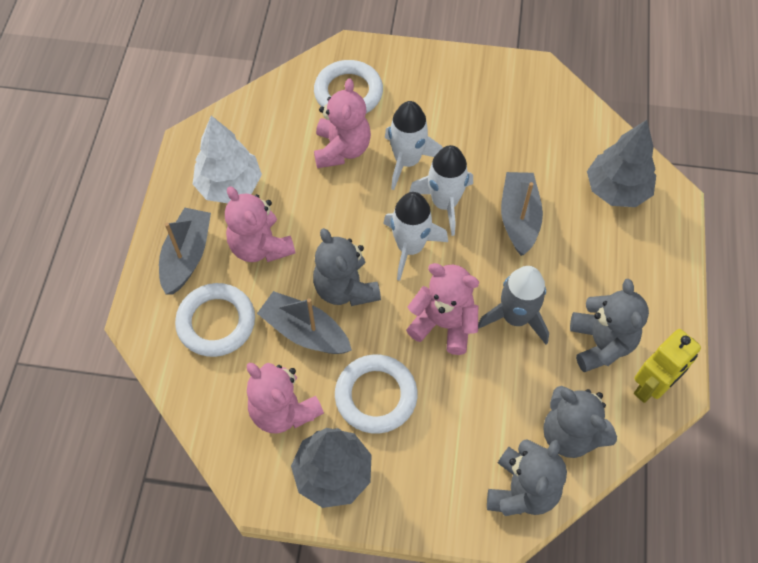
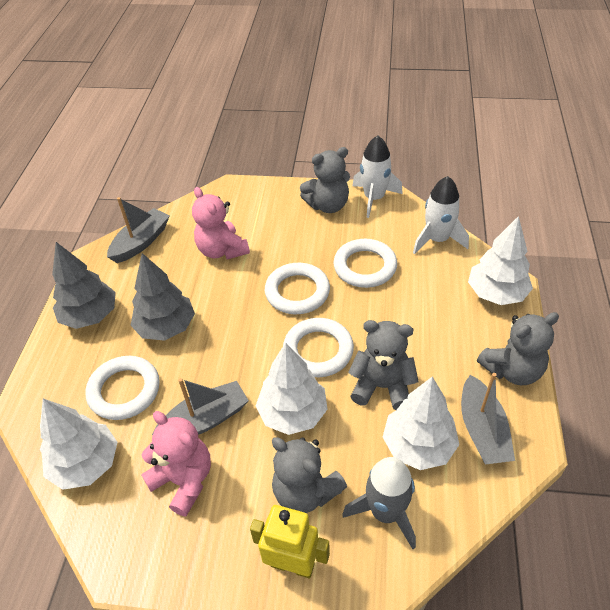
pink teddy bear: 4 -> 2
white ring: 3 -> 4
white rocket: 3 -> 2
white tree: 1 -> 4

